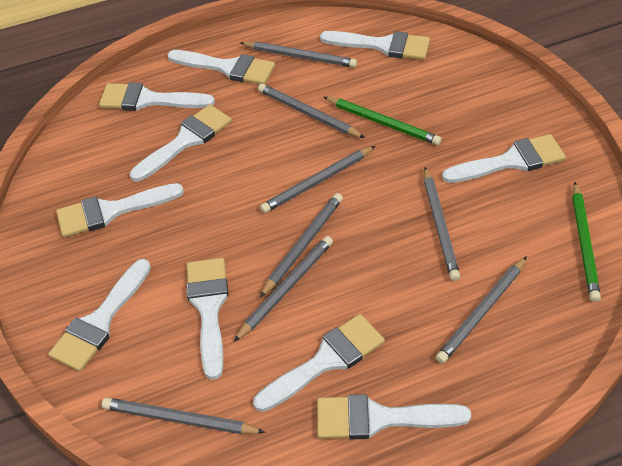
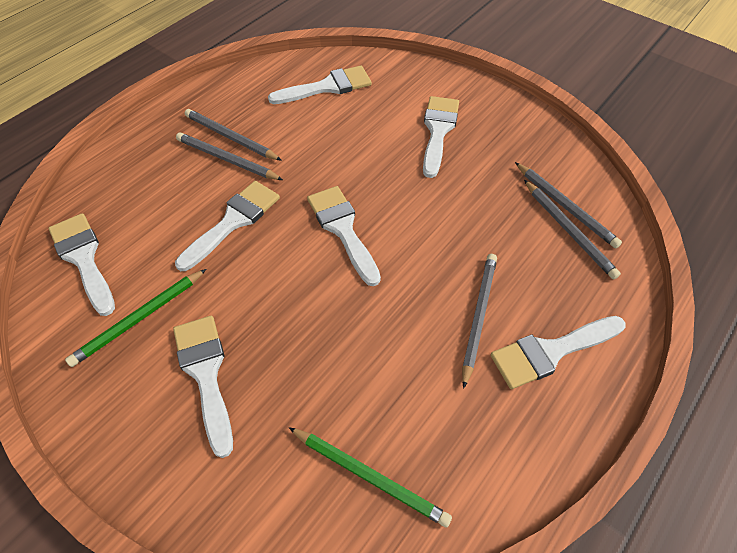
grey pencil: 8 -> 5
white brush: 10 -> 7

